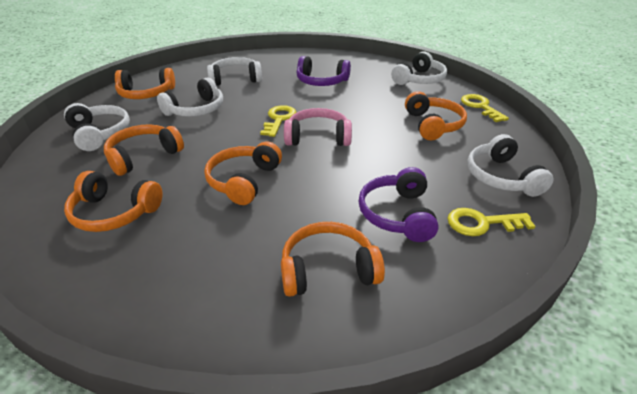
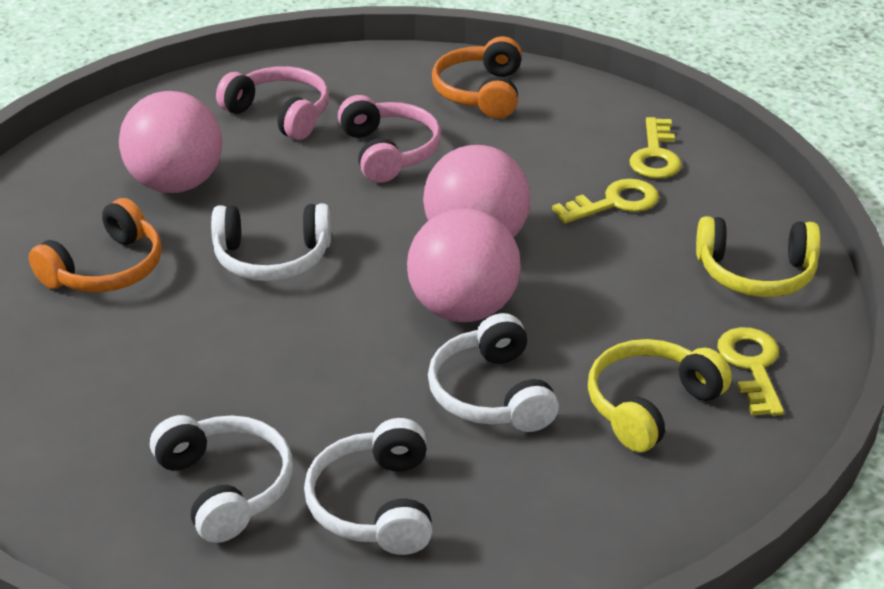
orange headphones: 6 -> 2
pink ball: 0 -> 3
pink headphones: 1 -> 2
purple headphones: 2 -> 0
white headphones: 5 -> 4
yellow headphones: 0 -> 2

